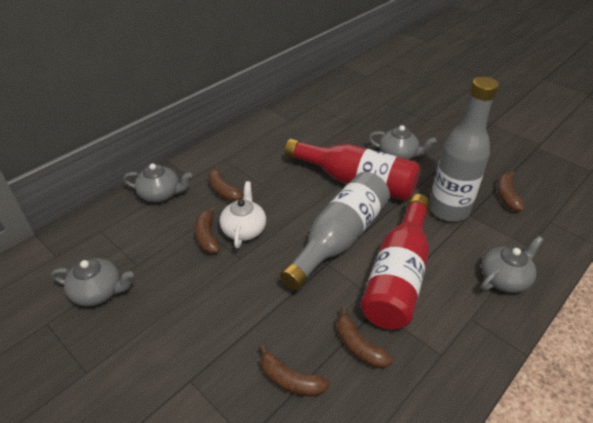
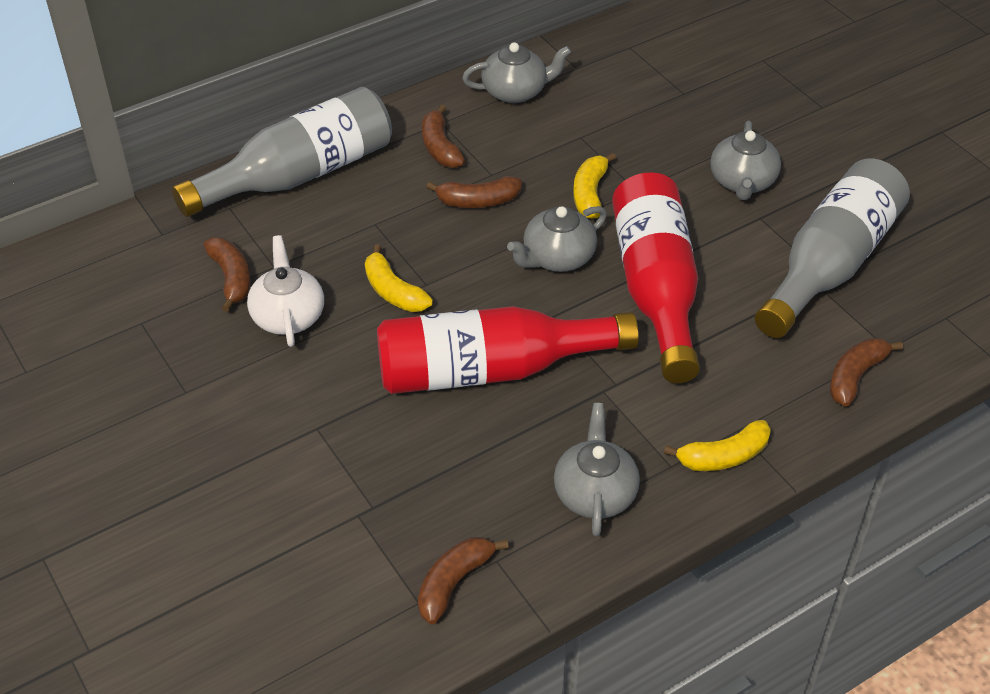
yellow banana: 0 -> 3

